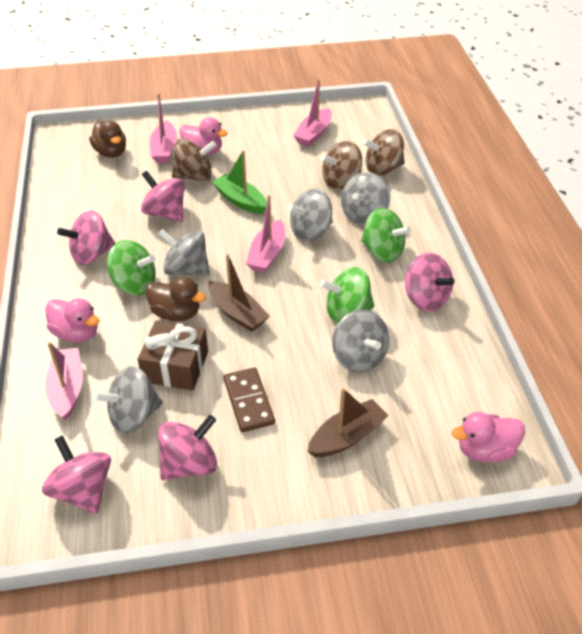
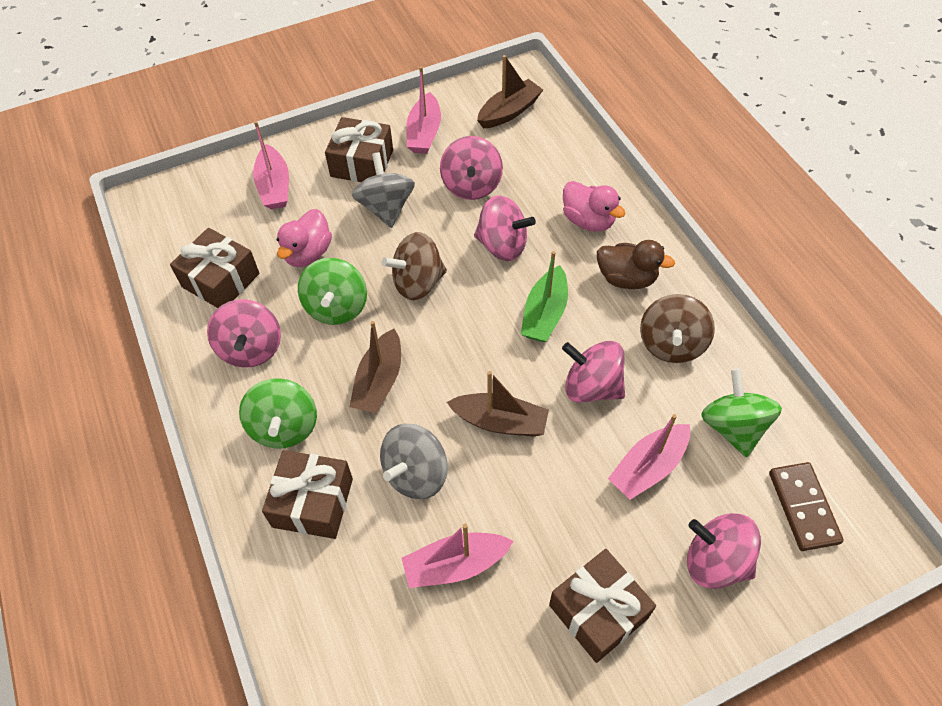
brown boat: 2 -> 3
brown duck: 2 -> 1
brown gift: 1 -> 4
brown spinning top: 3 -> 2
grey spinning top: 5 -> 2
pink duck: 3 -> 2

